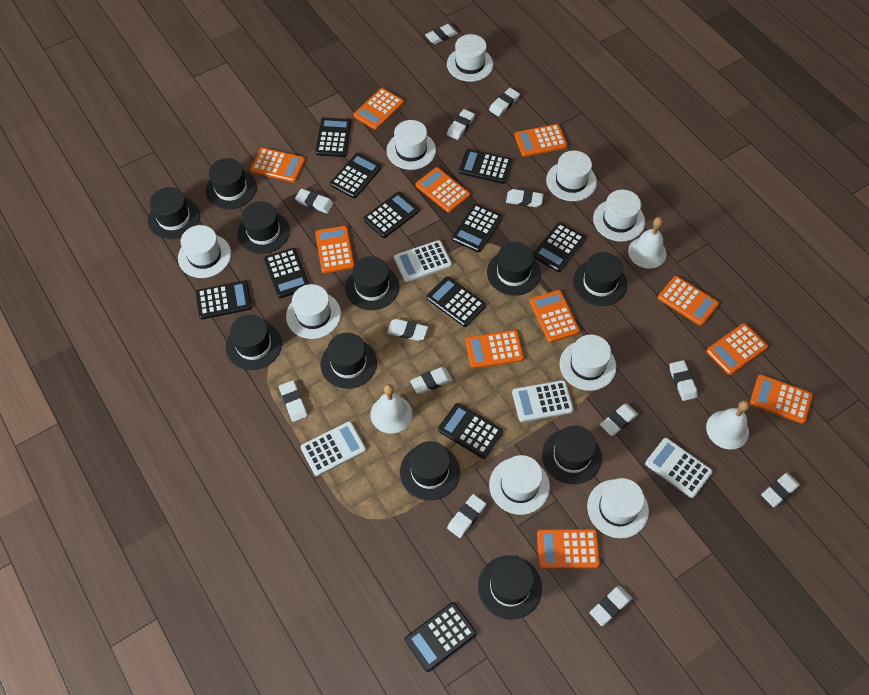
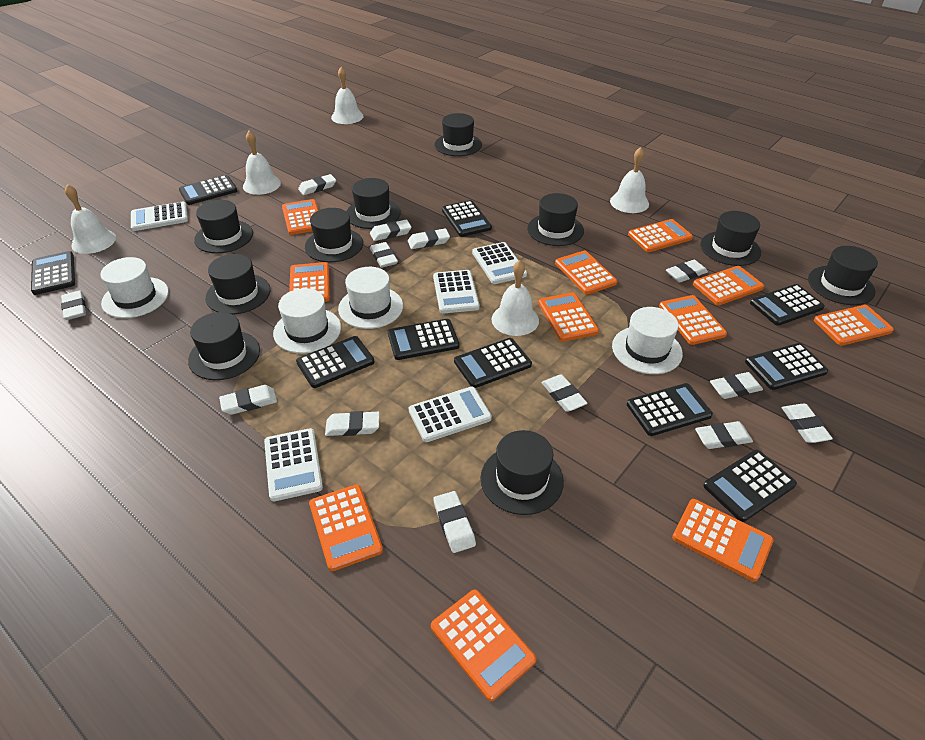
black calculator: 11 -> 10
black hat: 11 -> 10
white bell: 3 -> 5
white calculator: 4 -> 5
white hat: 9 -> 4

